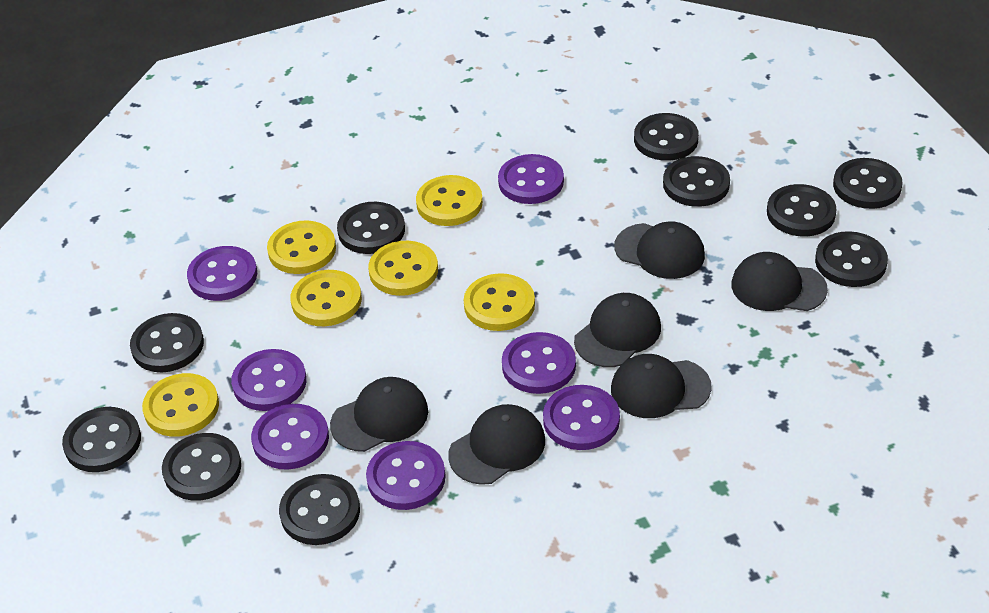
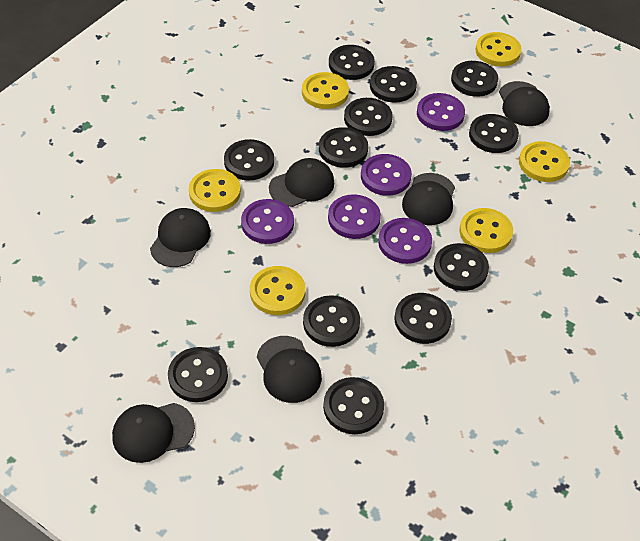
black button: 10 -> 12
purple button: 7 -> 5

